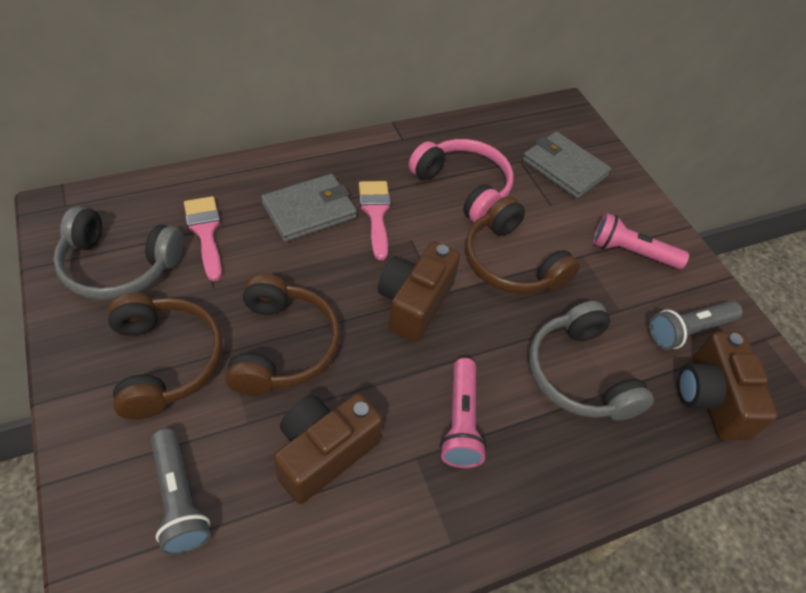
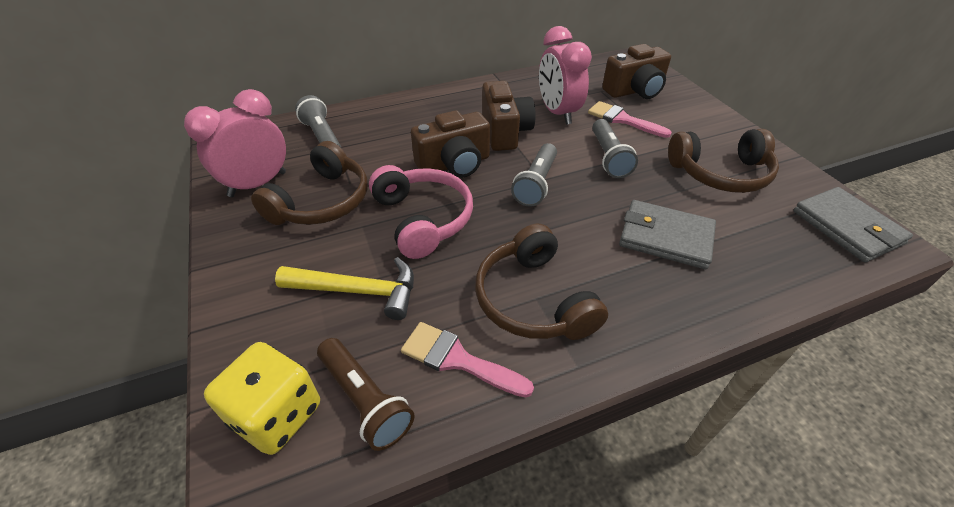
brown flashlight: 0 -> 1
grey flashlight: 2 -> 3
grey headphones: 2 -> 0
pink clock: 0 -> 2
pink flashlight: 2 -> 0
yellow dice: 0 -> 1
yellow hammer: 0 -> 1

